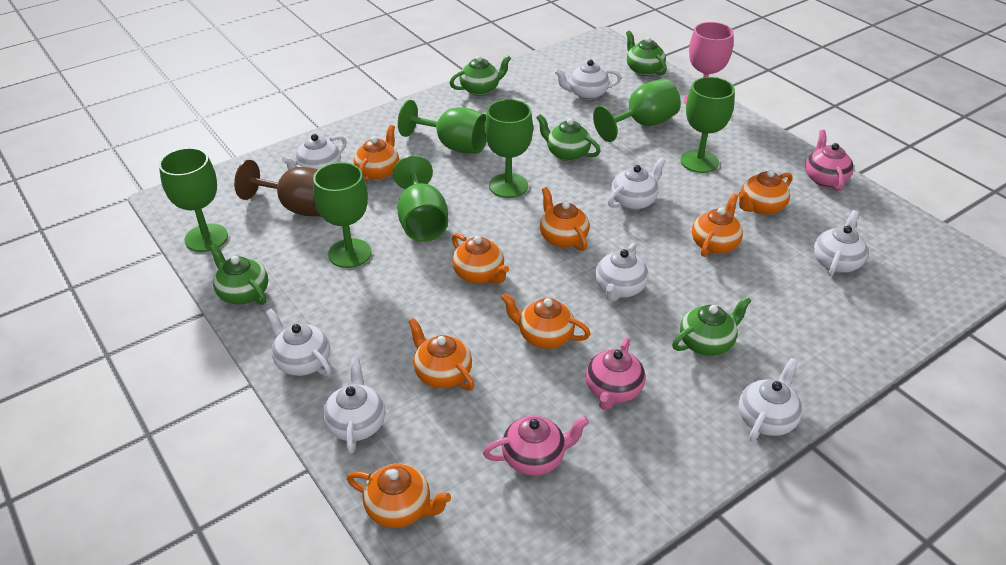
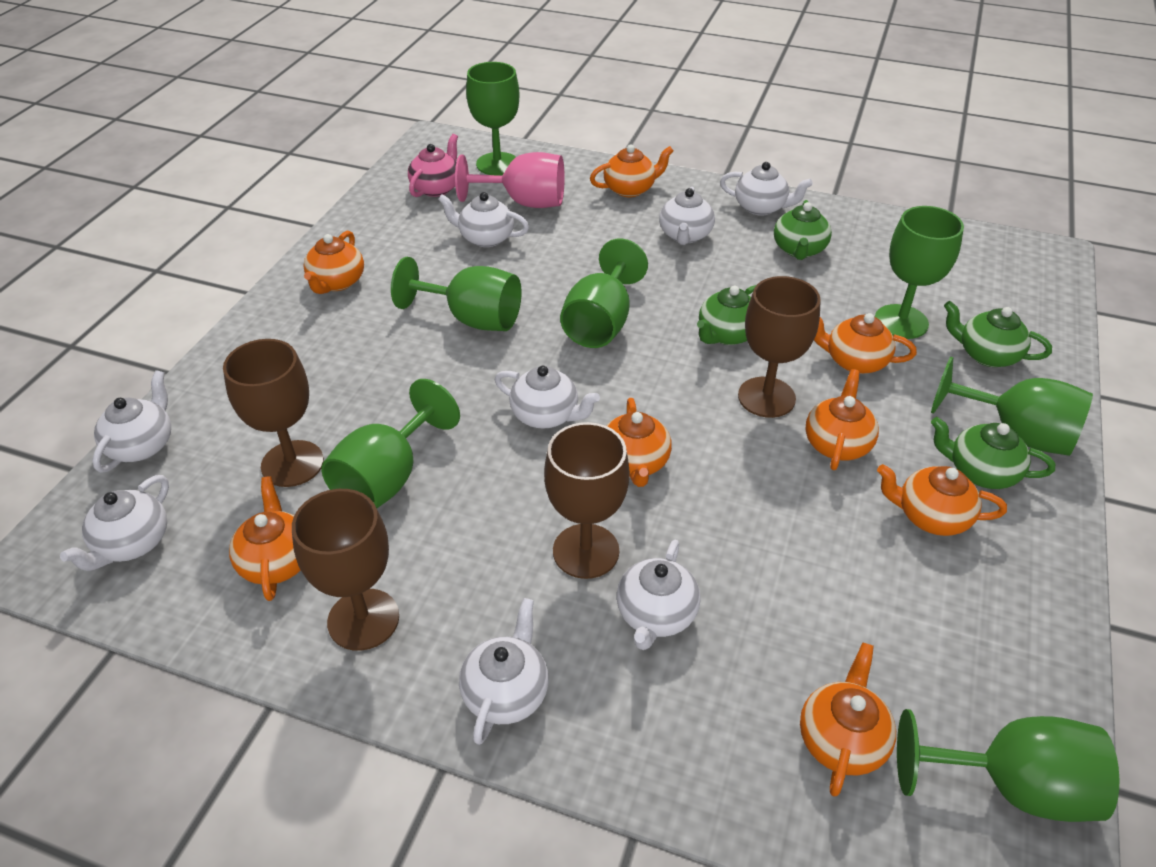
brown goblet: 1 -> 4
green teapot: 5 -> 4
pink teapot: 3 -> 1

